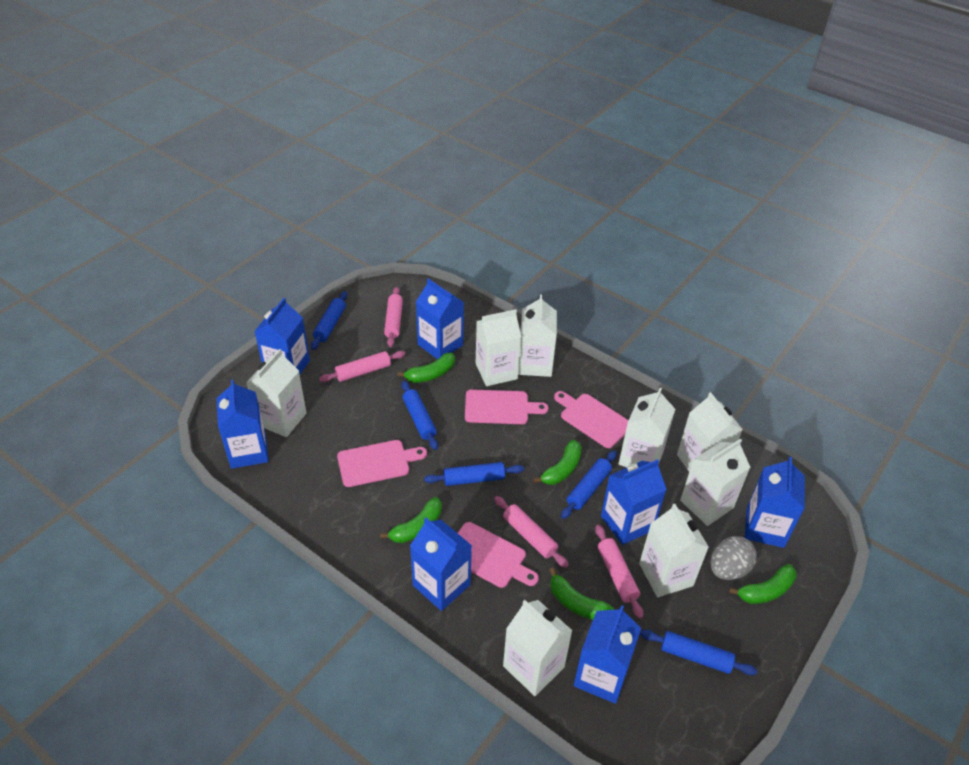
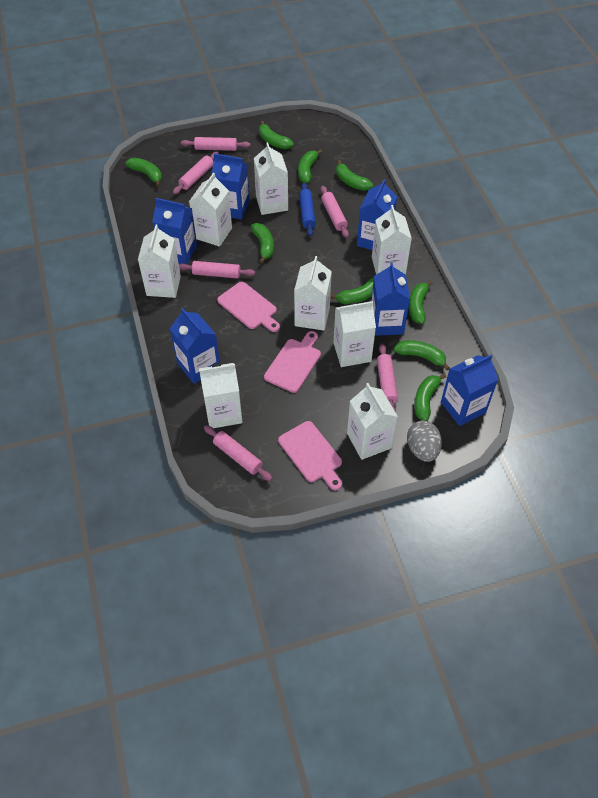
blue carton: 7 -> 6
blue rolling pin: 5 -> 1
green banana: 5 -> 9
pink cutting board: 4 -> 3
pink rolling pin: 4 -> 6

